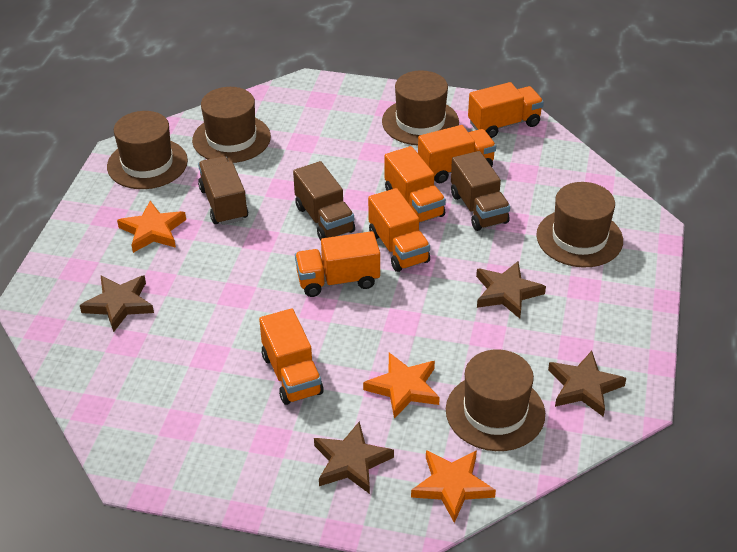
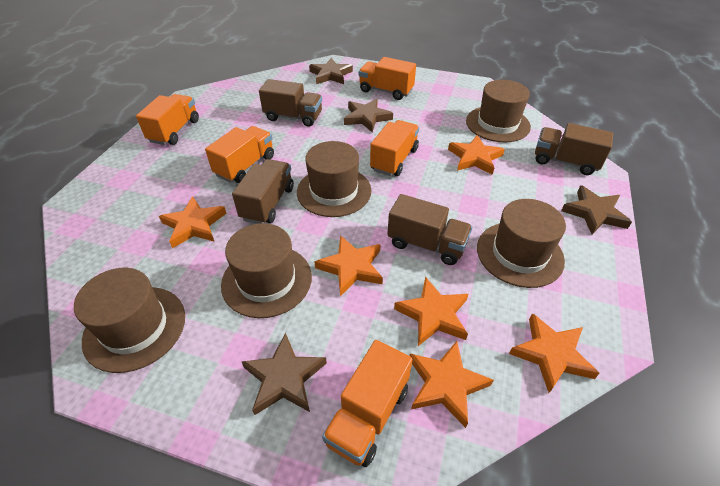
brown truck: 3 -> 4
orange star: 3 -> 6
orange truck: 6 -> 5

